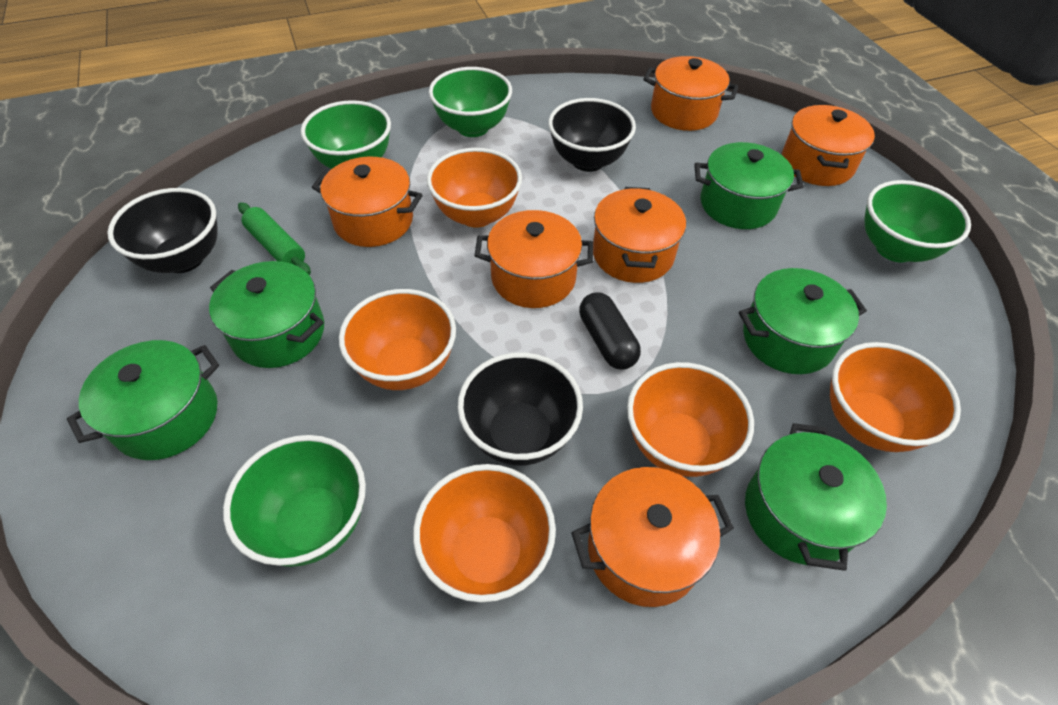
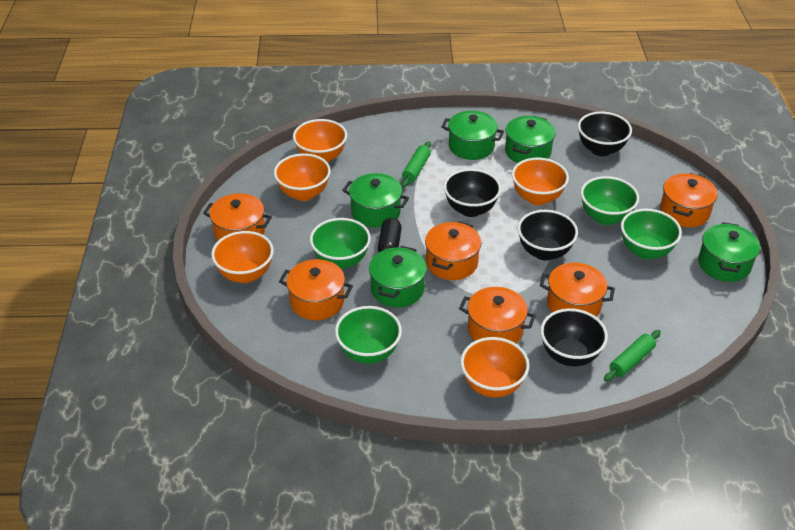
black bowl: 3 -> 4
green rolling pin: 1 -> 2

